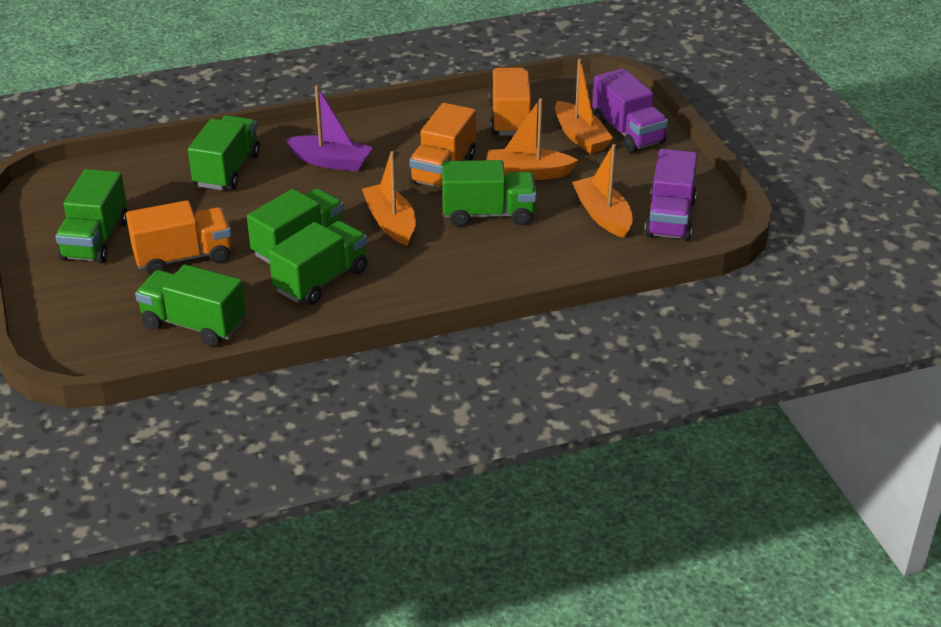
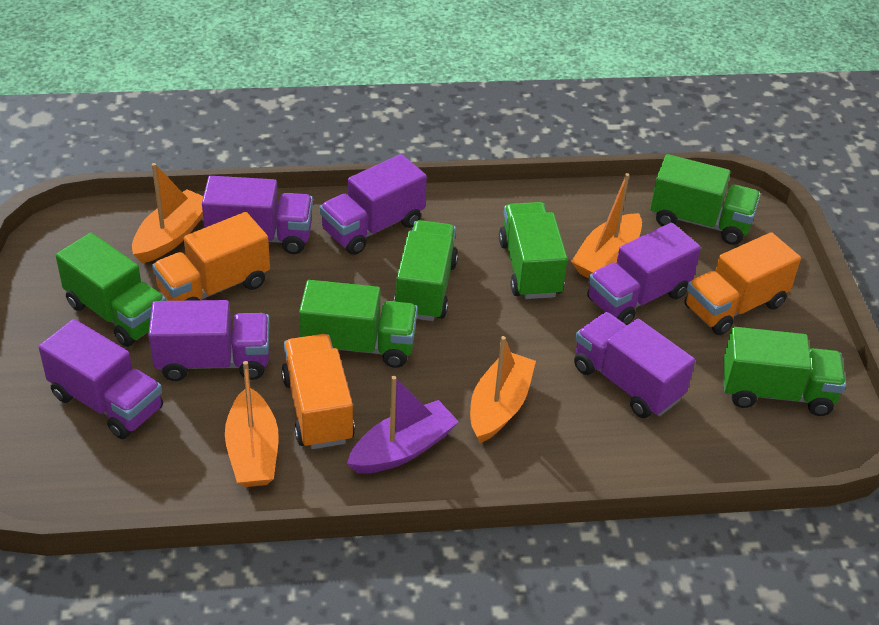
purple truck: 2 -> 6

